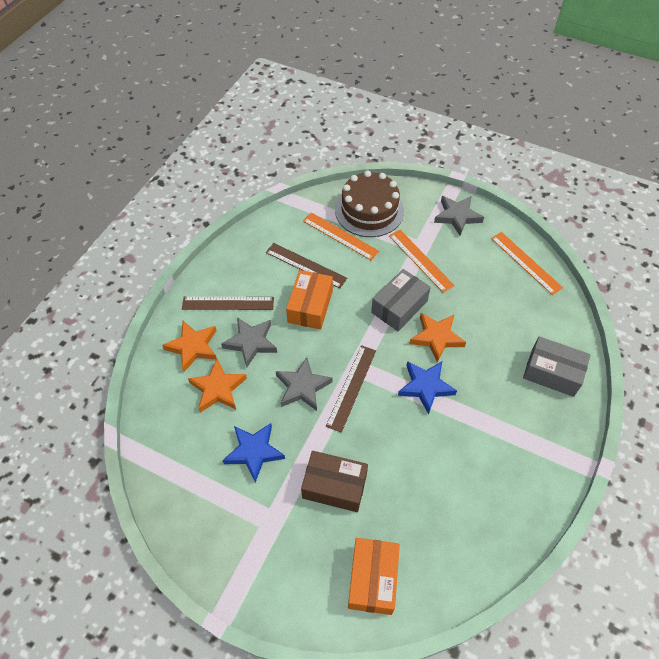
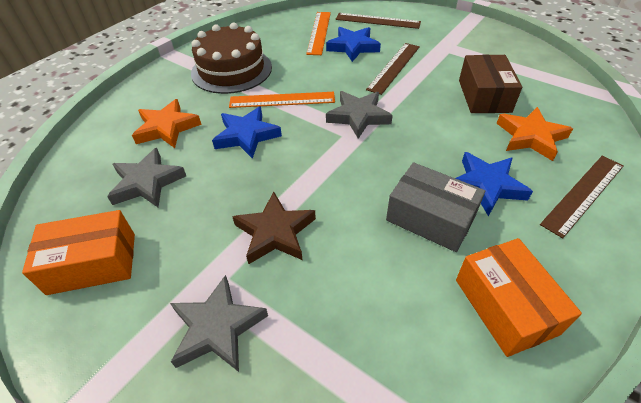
blue star: 2 -> 3
brown star: 0 -> 1
grey box: 2 -> 1
orange ruler: 3 -> 2
orange star: 3 -> 2

